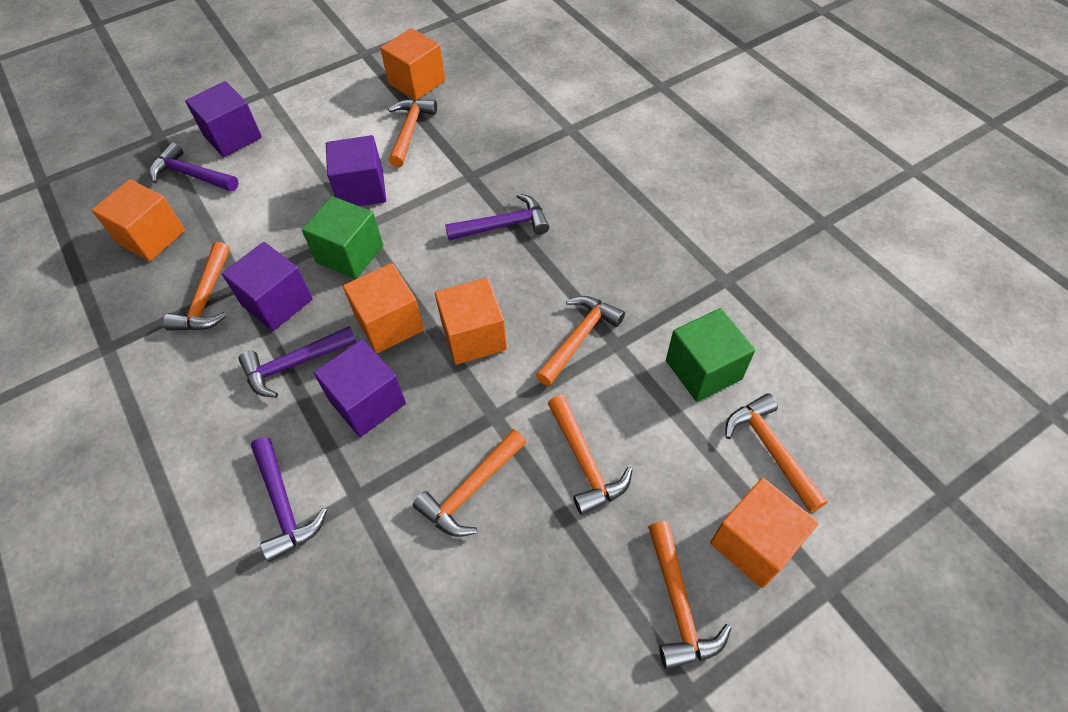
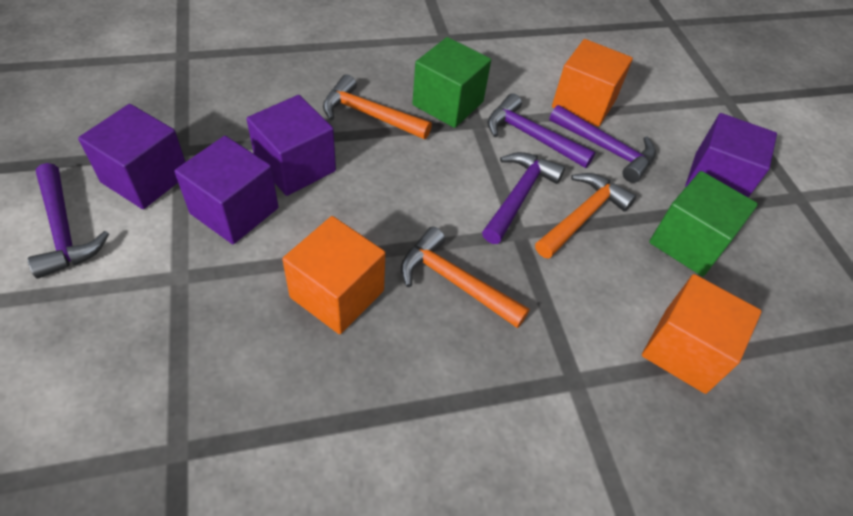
orange cube: 5 -> 3
orange hammer: 7 -> 3

